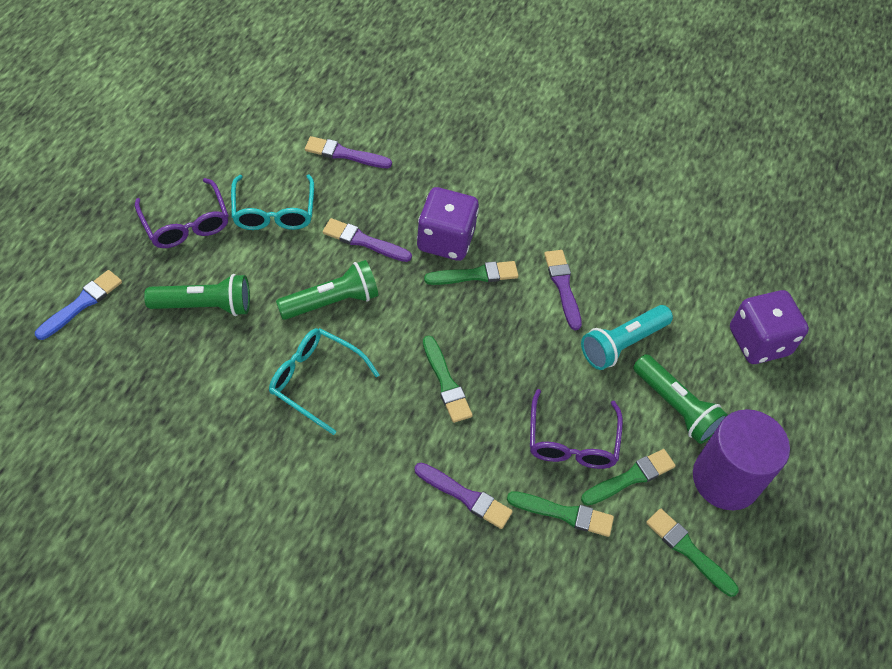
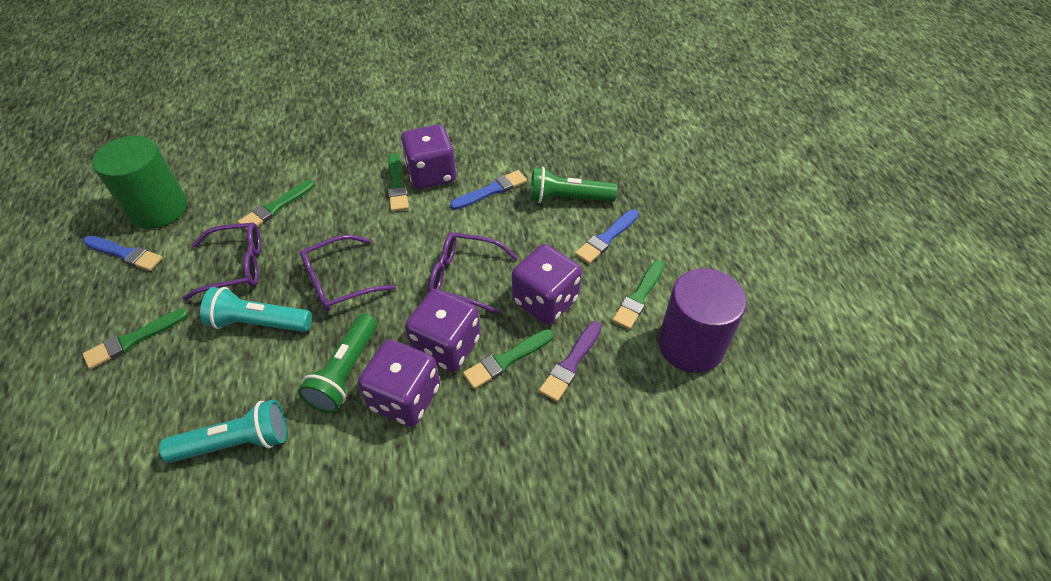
blue brush: 1 -> 3
green cylinder: 0 -> 1
green flashlight: 3 -> 2
purple brush: 4 -> 1
purple dice: 2 -> 4
purple glasses: 2 -> 3
turquoise flashlight: 1 -> 2
turquoise glasses: 2 -> 0

